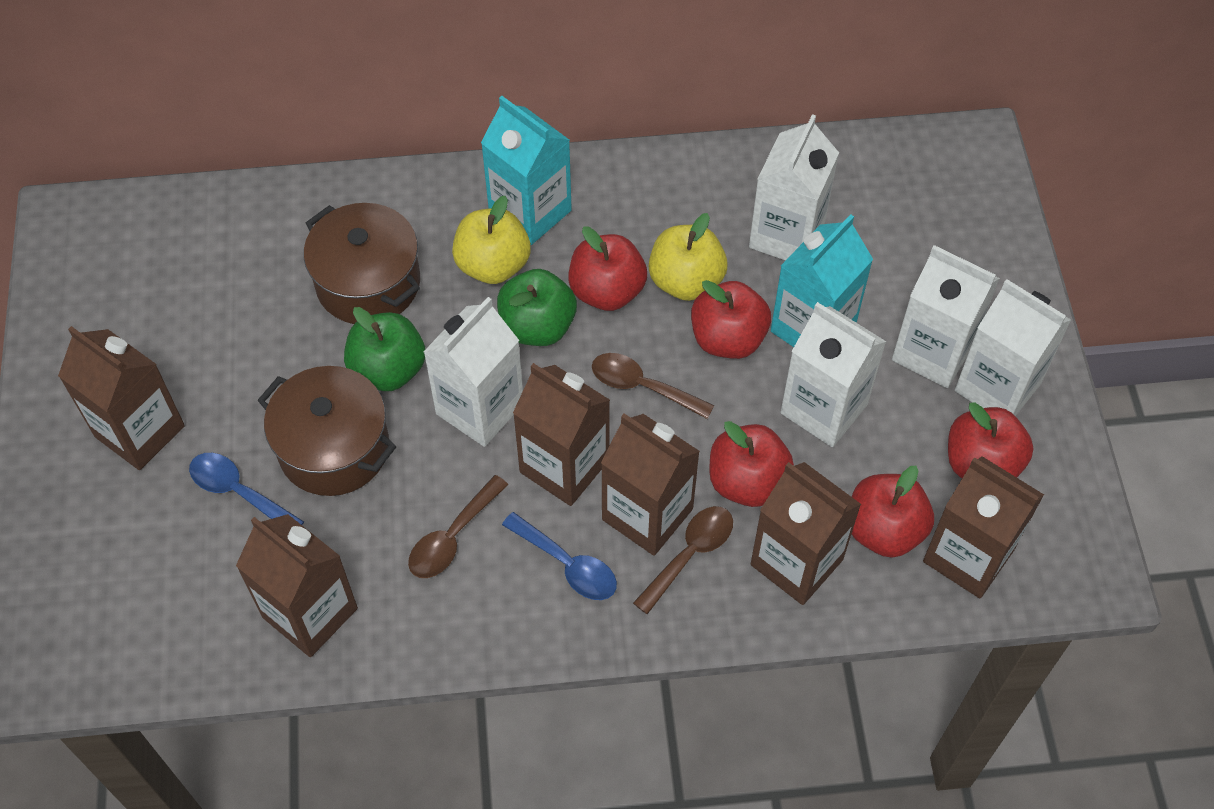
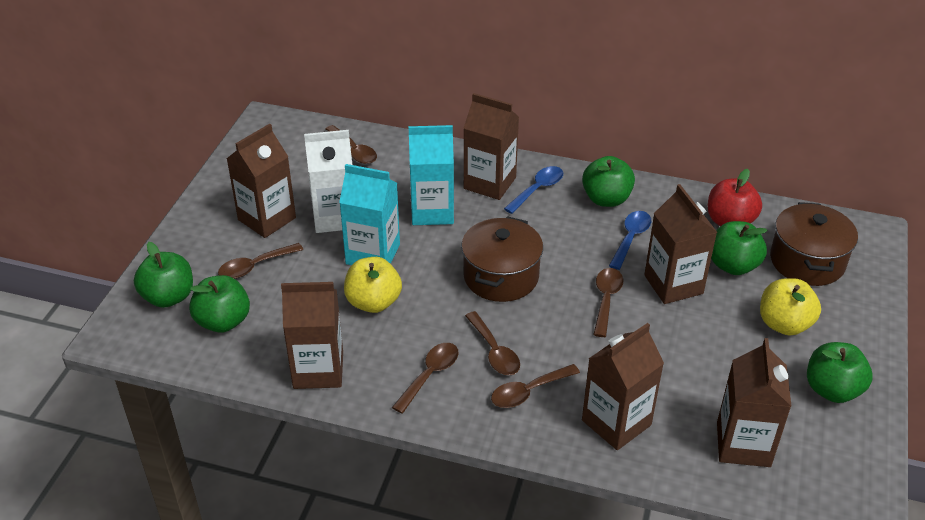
brown spoon: 3 -> 6
green apple: 2 -> 5
red apple: 5 -> 1
white carton: 5 -> 1

